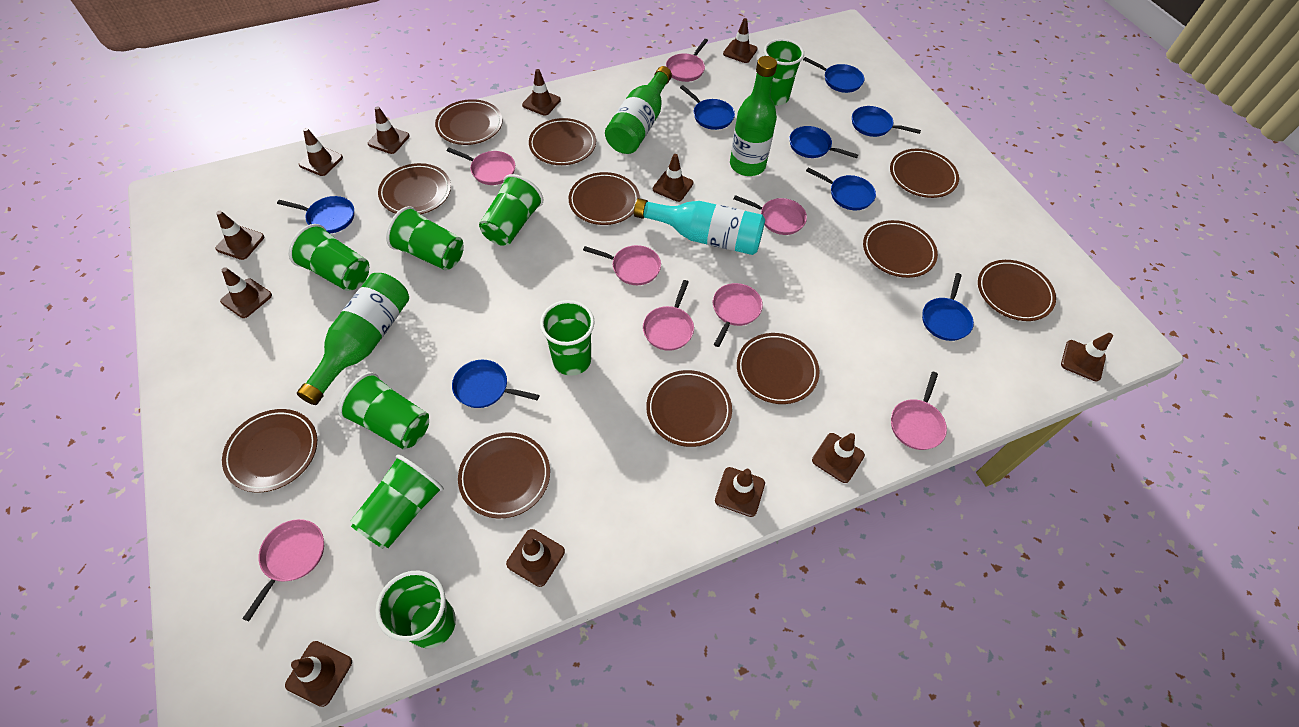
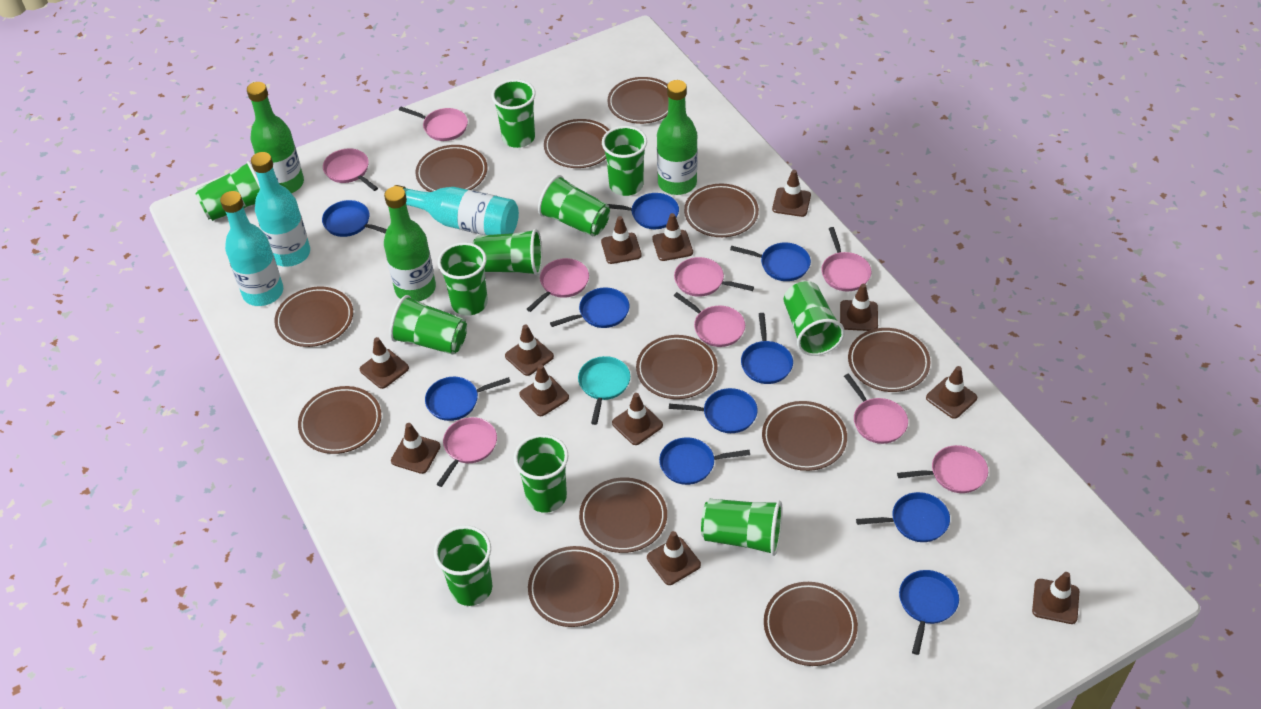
blue pan: 8 -> 10
brown plate: 11 -> 12
green cup: 8 -> 11
pink pan: 8 -> 9
turquoise bottle: 1 -> 3
turquoise pan: 0 -> 1

